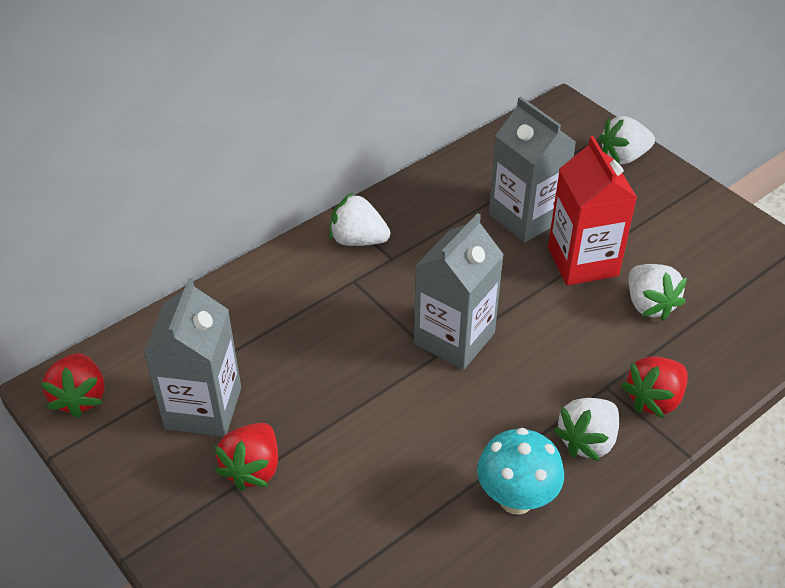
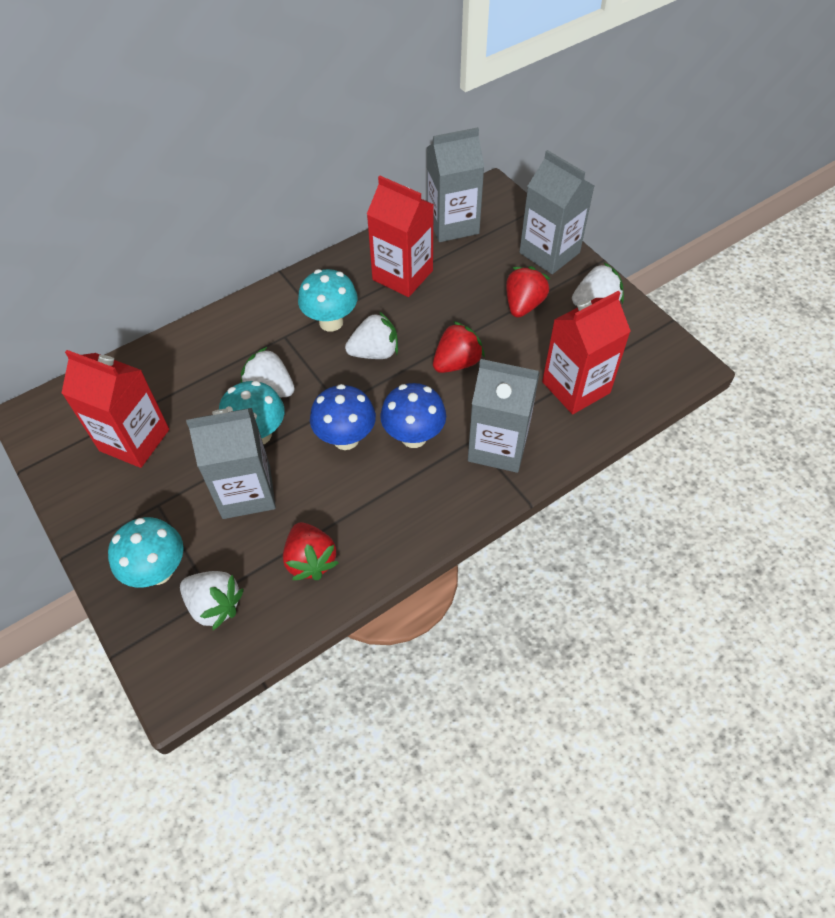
blue mushroom: 0 -> 2
grey carton: 3 -> 4
red carton: 1 -> 3
turquoise mushroom: 1 -> 3

